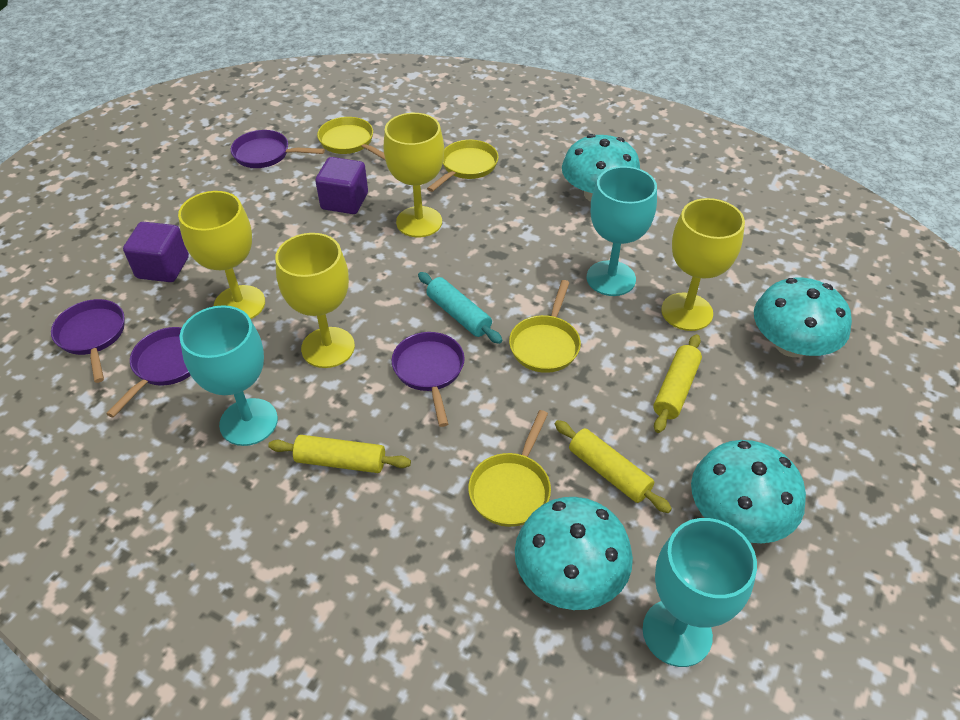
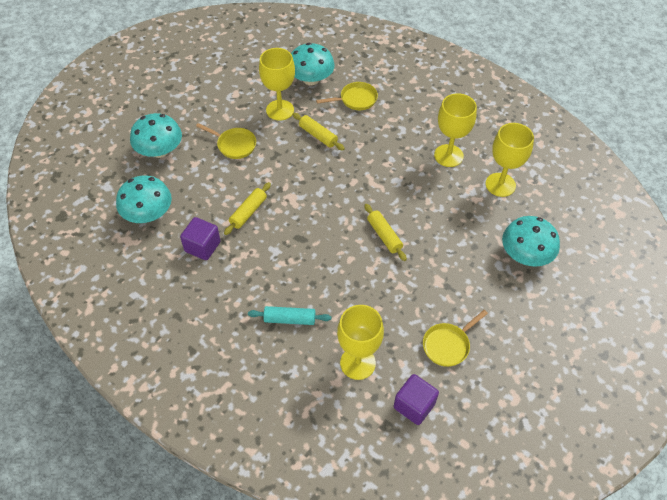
purple pan: 4 -> 0
turquoise goblet: 3 -> 0
yellow pan: 4 -> 3

